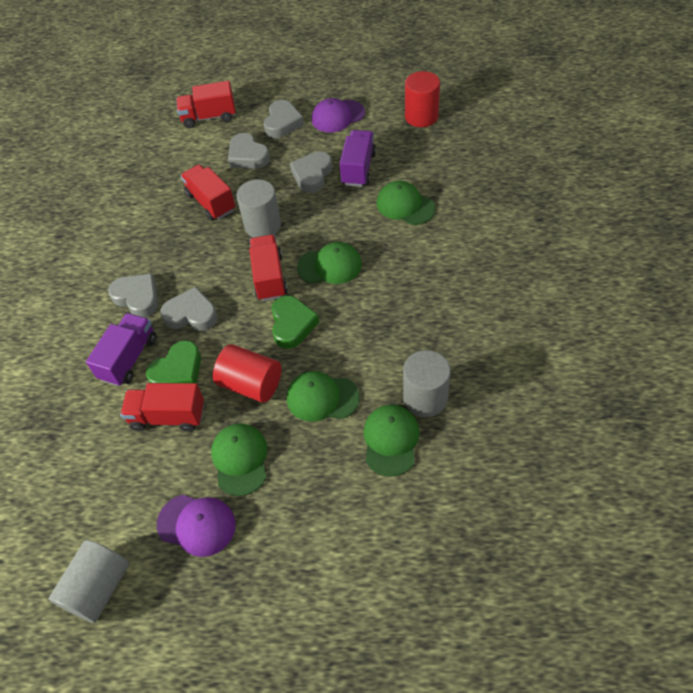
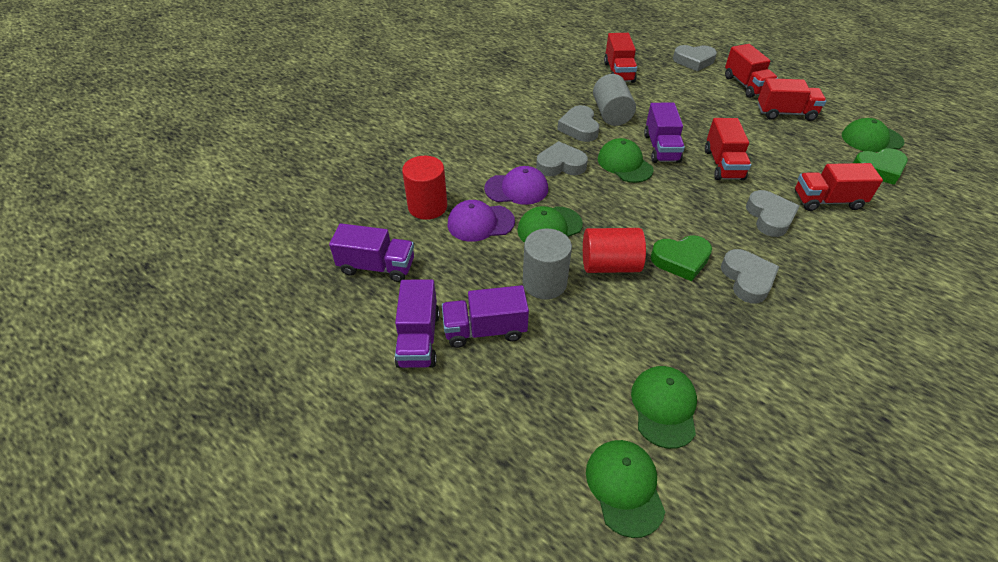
grey cylinder: 3 -> 2
purple truck: 2 -> 4
red truck: 4 -> 5

